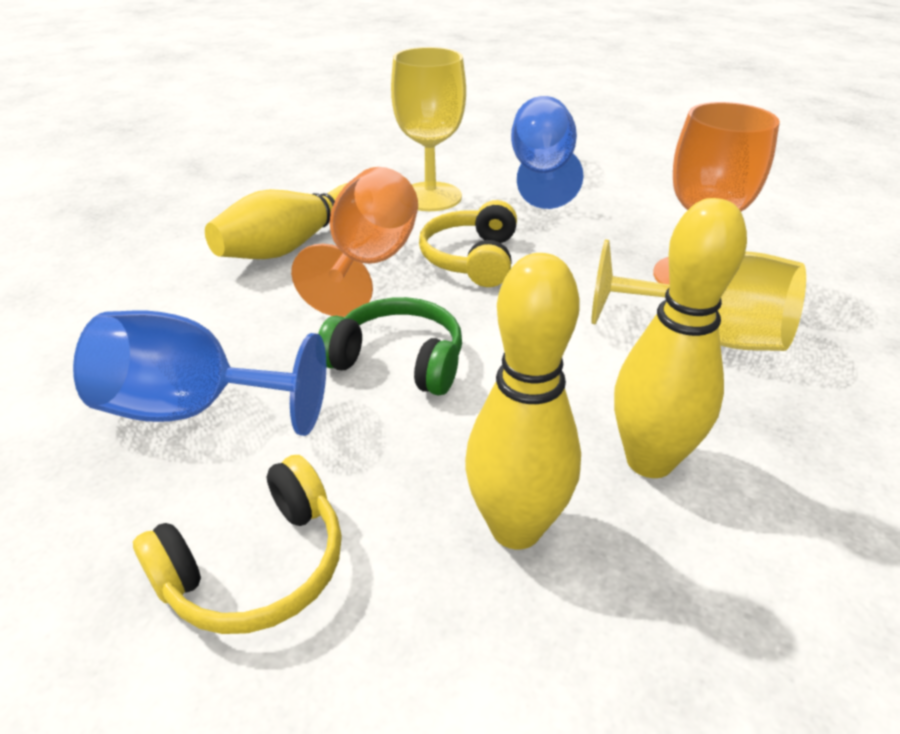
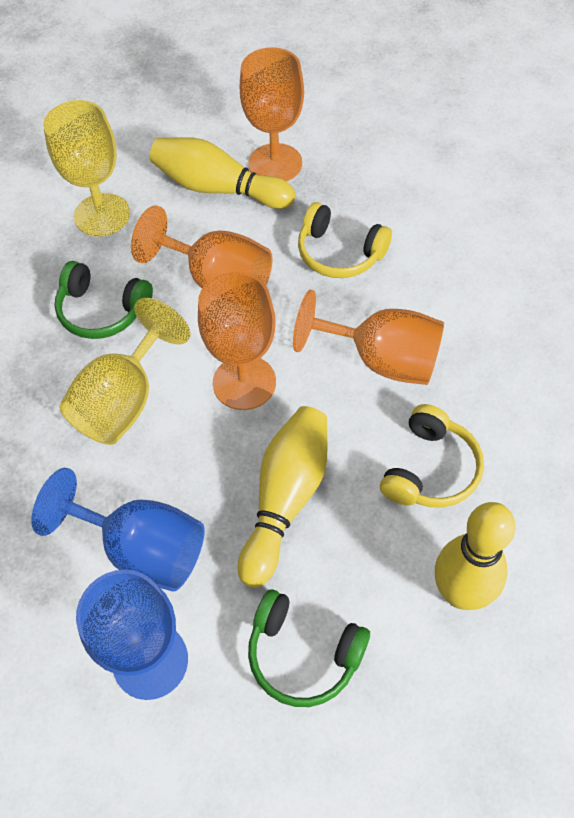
green headphones: 1 -> 2
orange goblet: 2 -> 4

